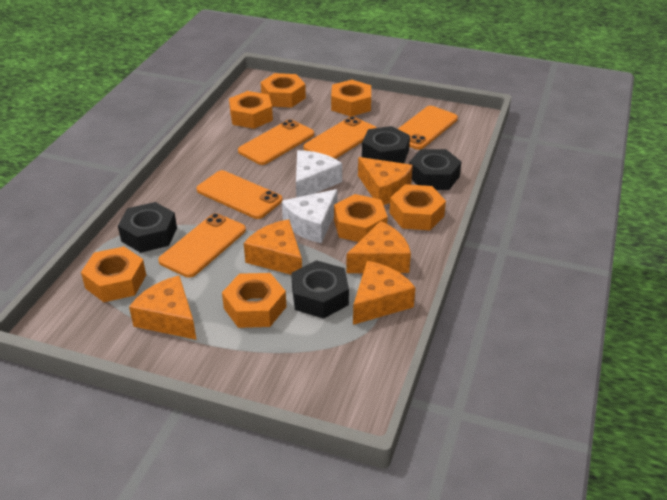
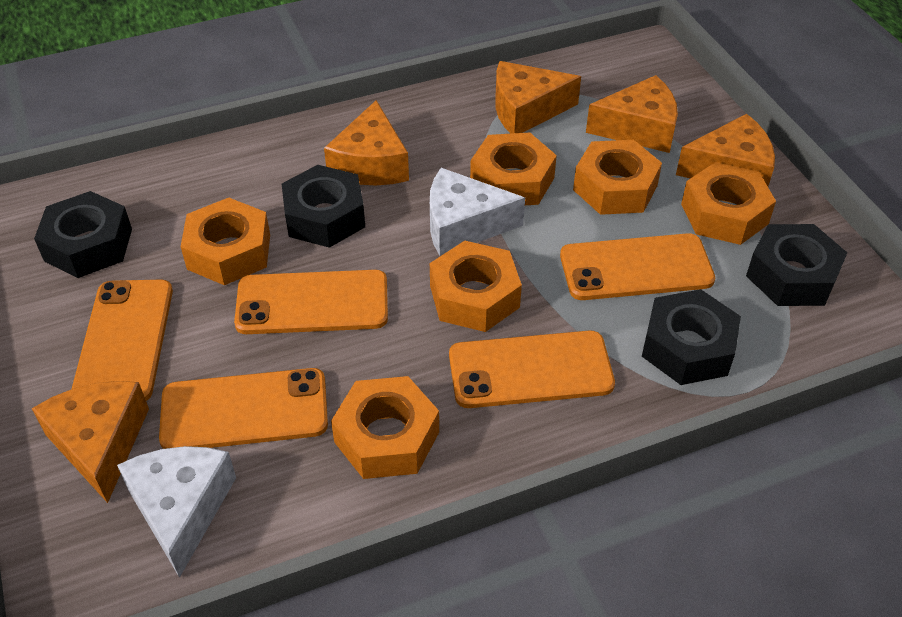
orange nut: 7 -> 6

